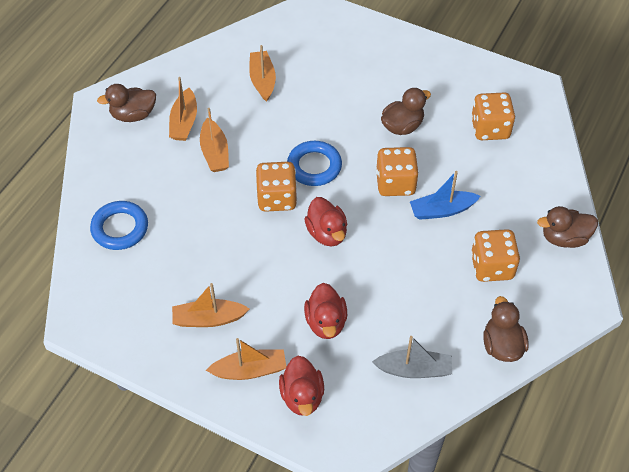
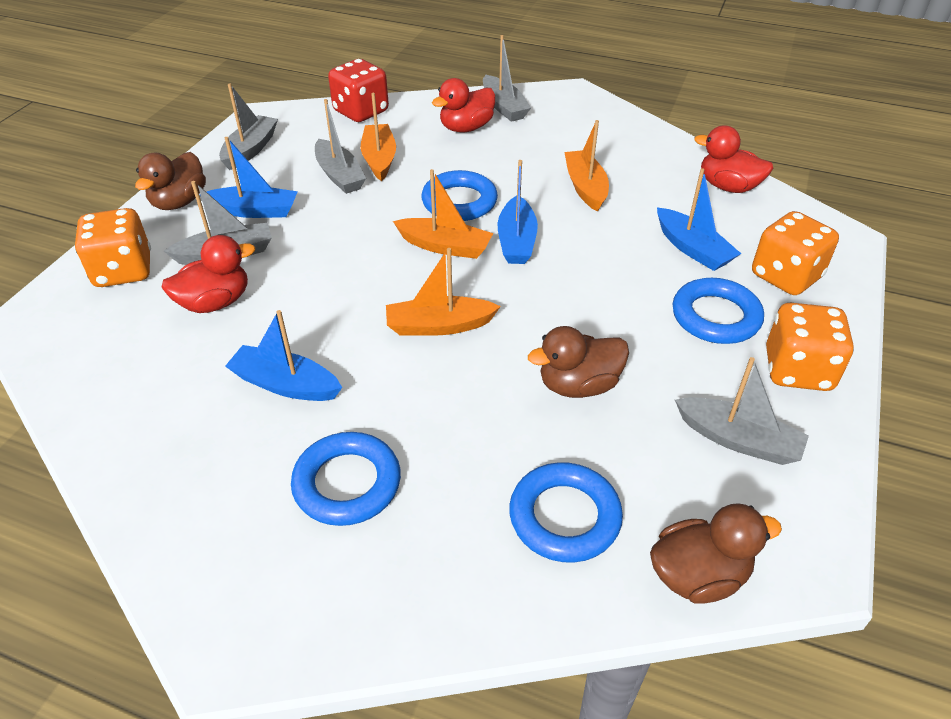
blue boat: 1 -> 4
blue ring: 2 -> 4
brown duck: 4 -> 3
grey boat: 1 -> 5
orange boat: 5 -> 4
orange dice: 4 -> 3
red dice: 0 -> 1

